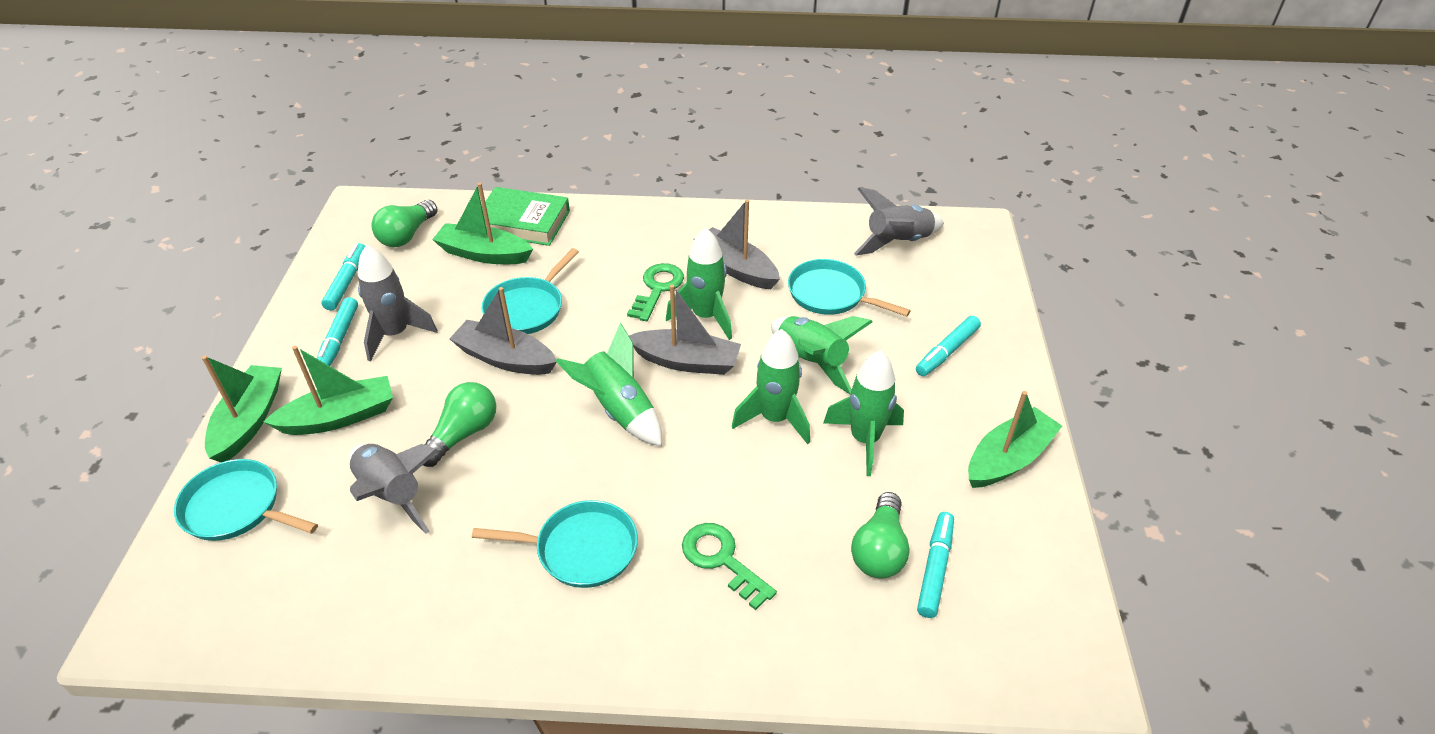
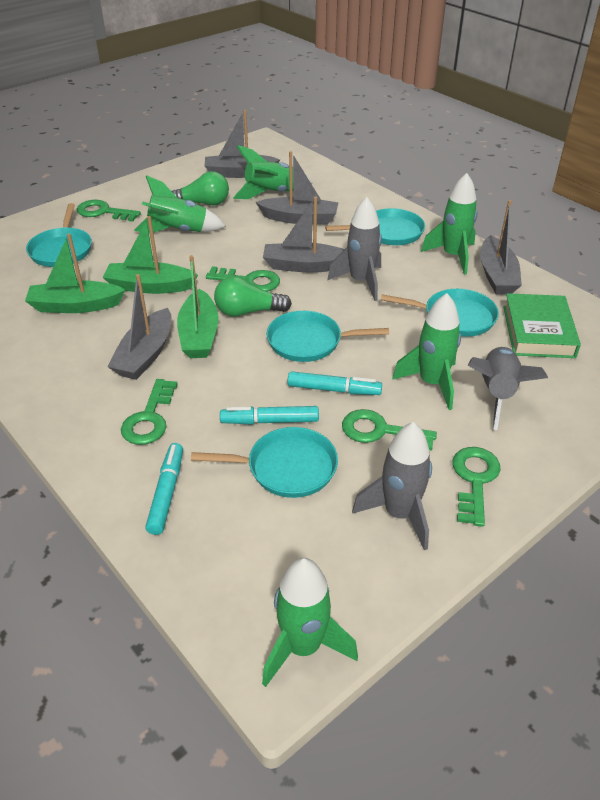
green boat: 4 -> 3
green key: 2 -> 5
green light bulb: 3 -> 2
grey boat: 3 -> 5
turquoise marker: 4 -> 3
turquoise pan: 4 -> 5

